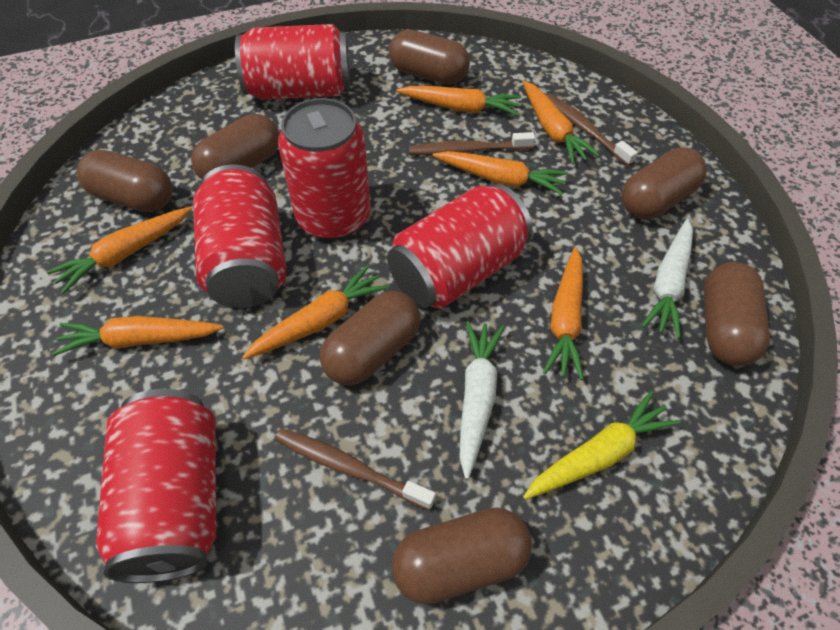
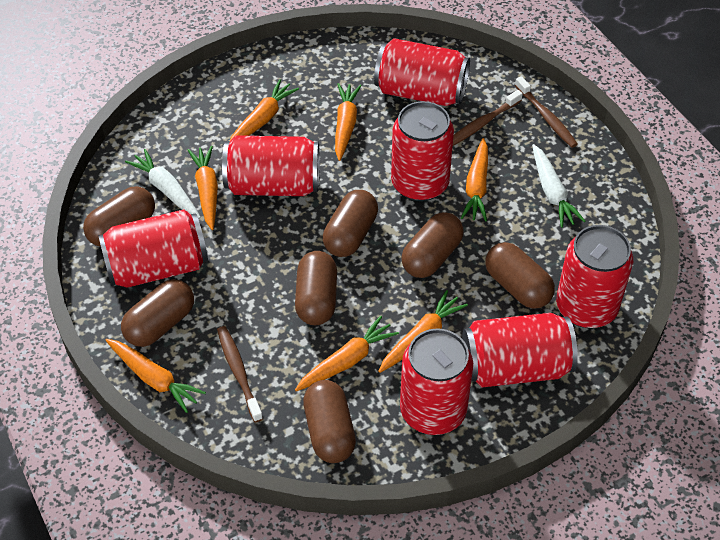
red can: 5 -> 7
yellow carrot: 1 -> 0

